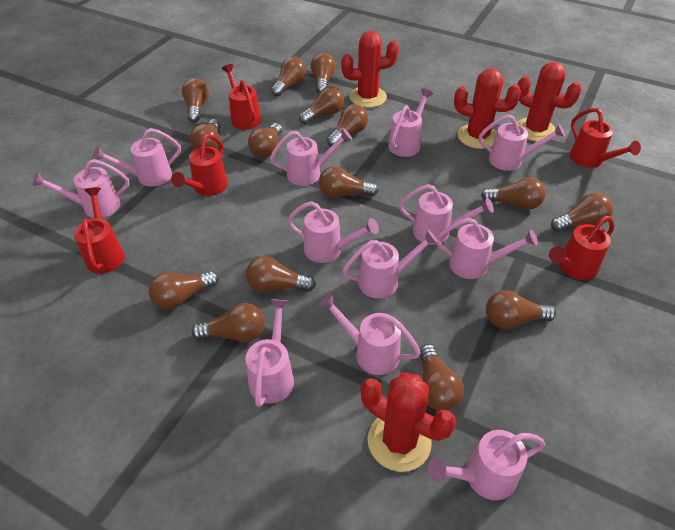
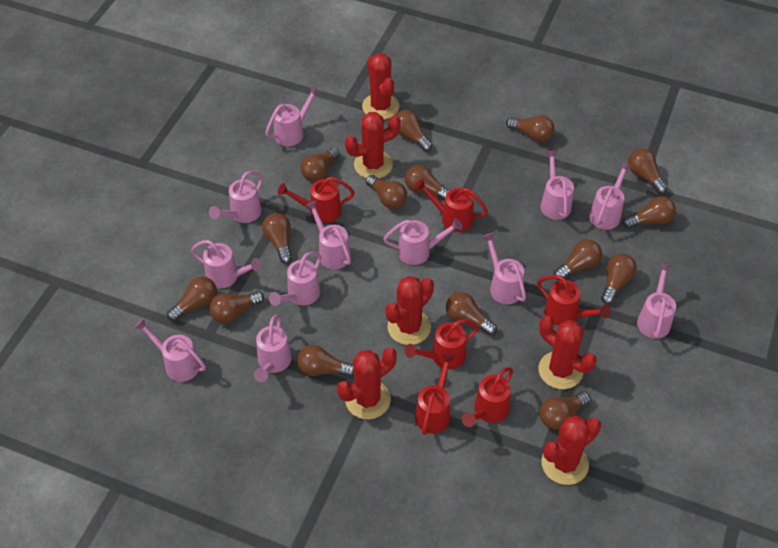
red cactus: 4 -> 6
red watering can: 5 -> 6

